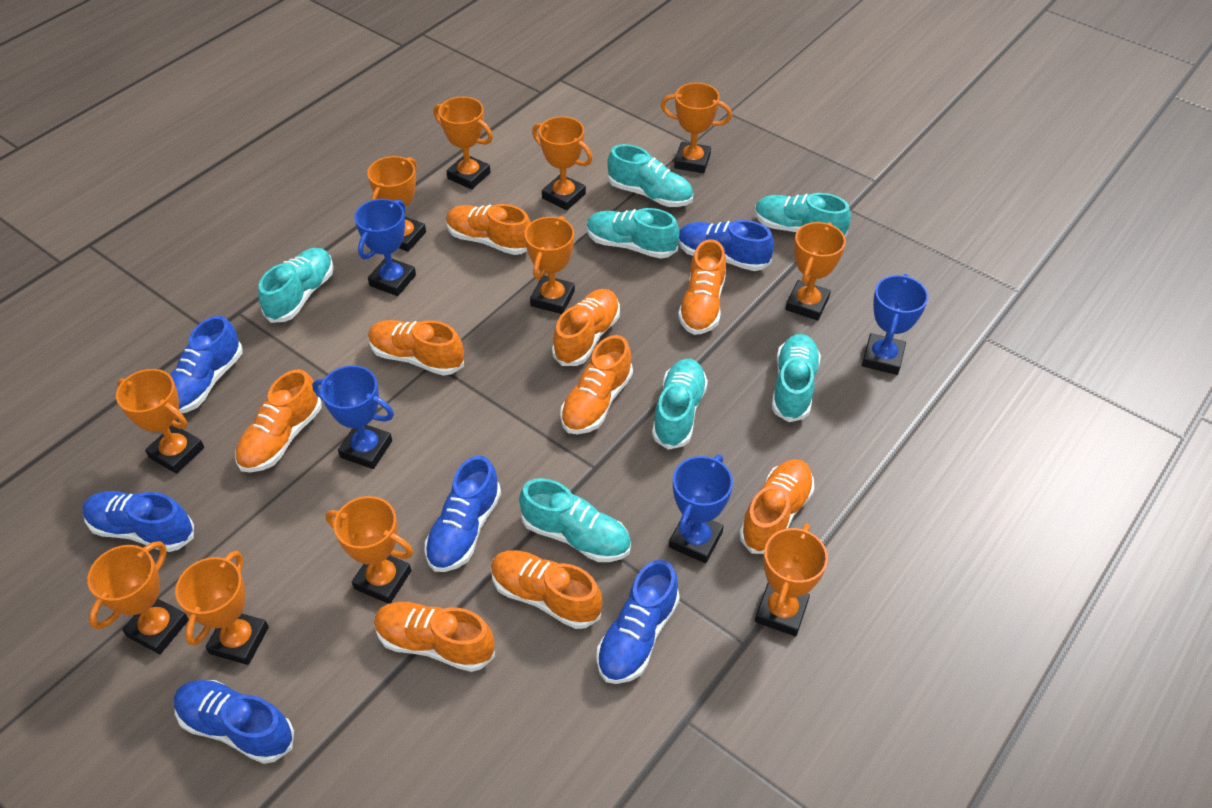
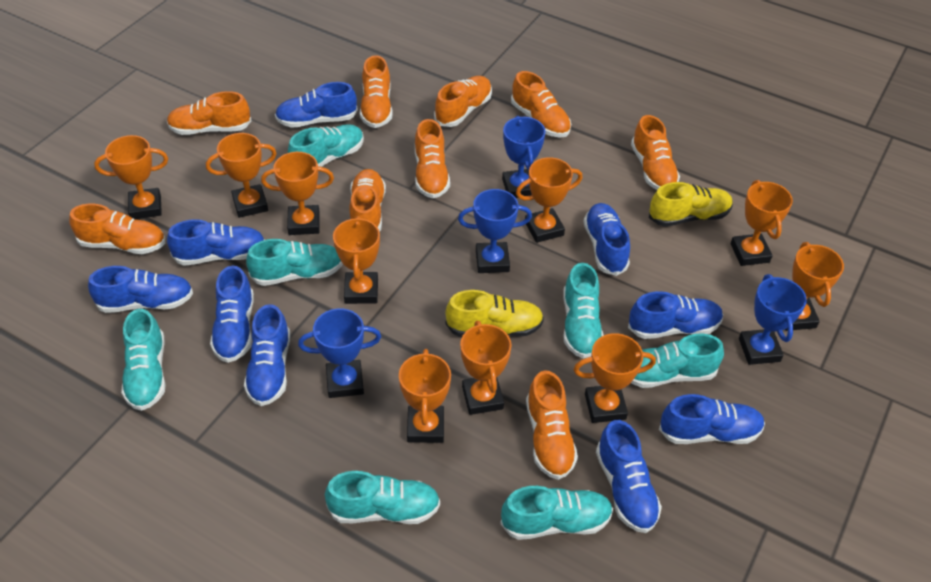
blue shoe: 6 -> 9
orange trophy: 11 -> 10
yellow shoe: 0 -> 2

